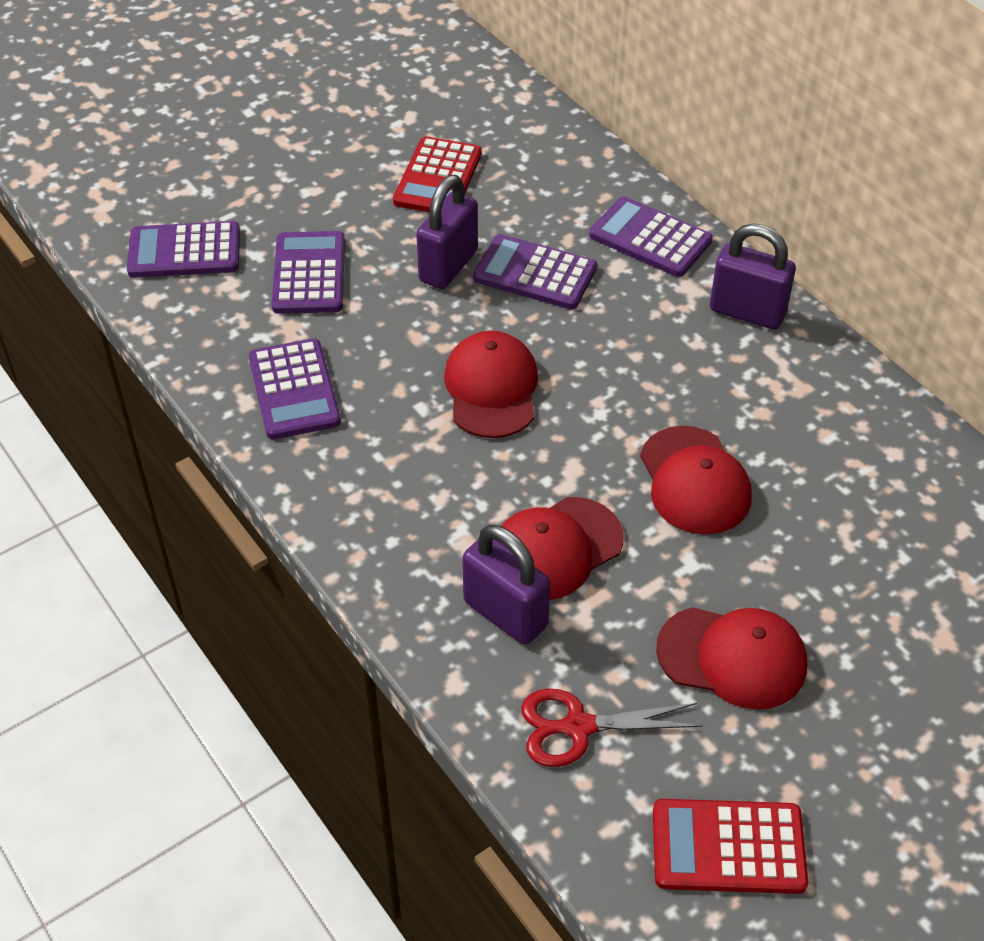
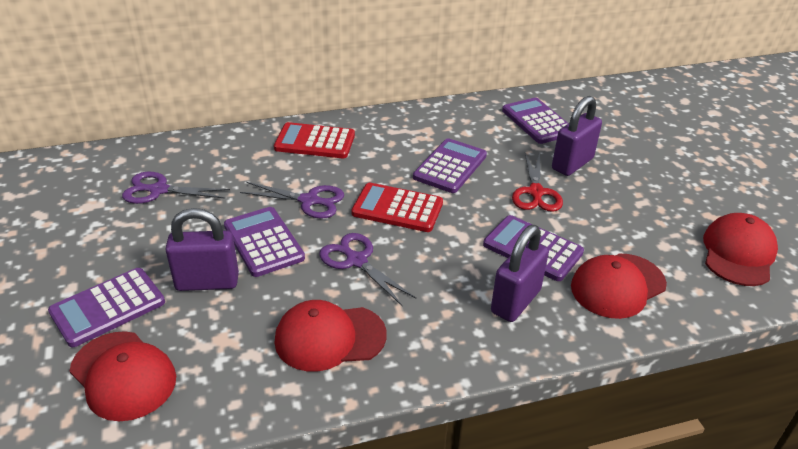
purple scissors: 0 -> 3

